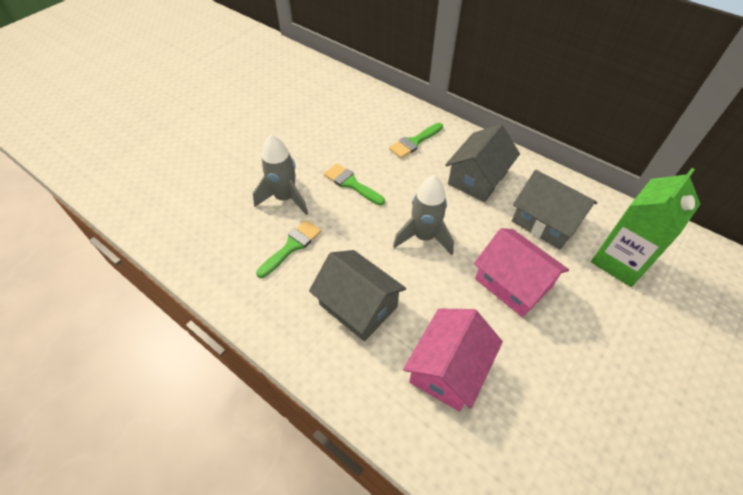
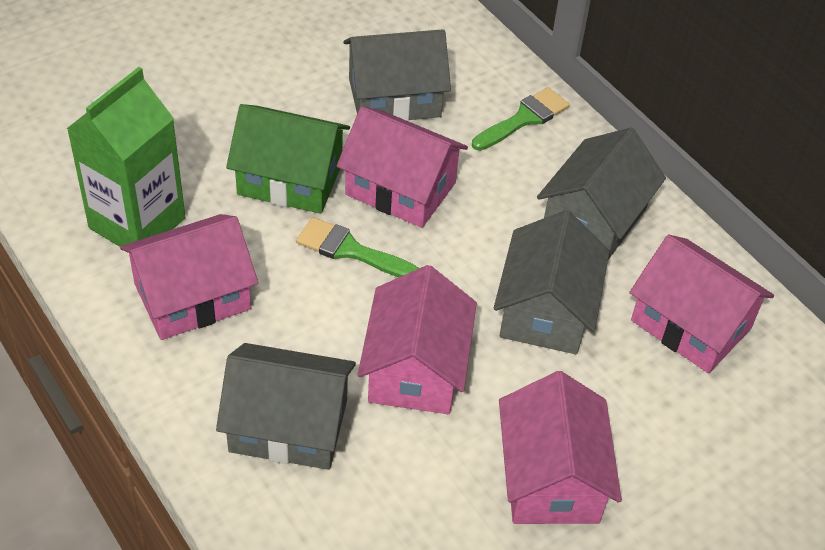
green brush: 3 -> 2
green house: 0 -> 1
grey house: 3 -> 4
grey rocket: 2 -> 0
pink house: 2 -> 5

